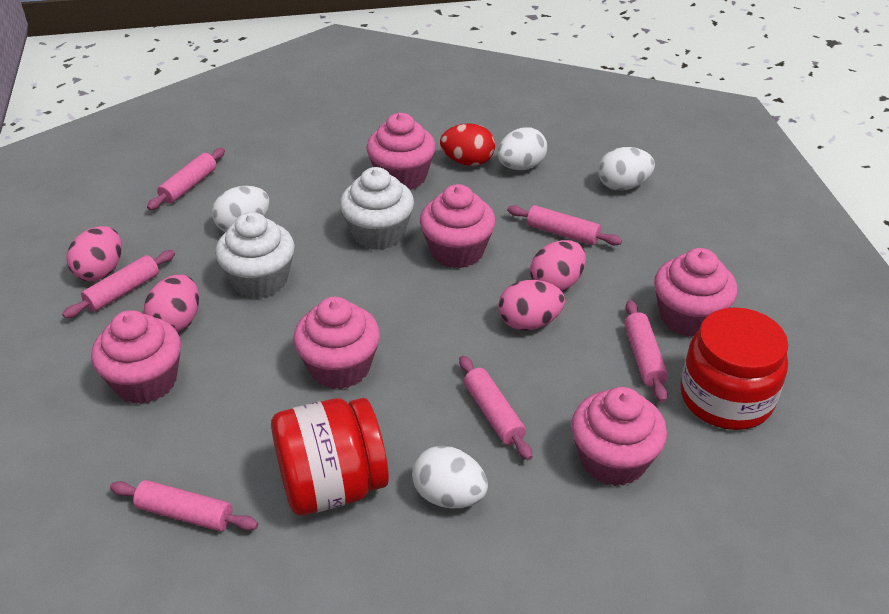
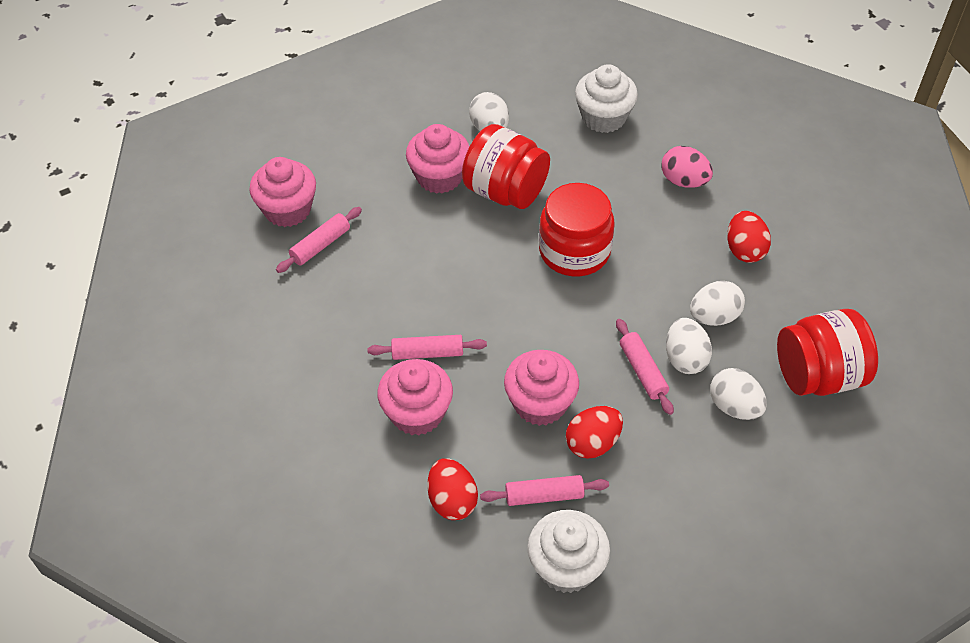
pink cupcake: 6 -> 4
pink egg: 4 -> 1
pink rolling pin: 6 -> 4
red egg: 1 -> 3
red jar: 2 -> 3

